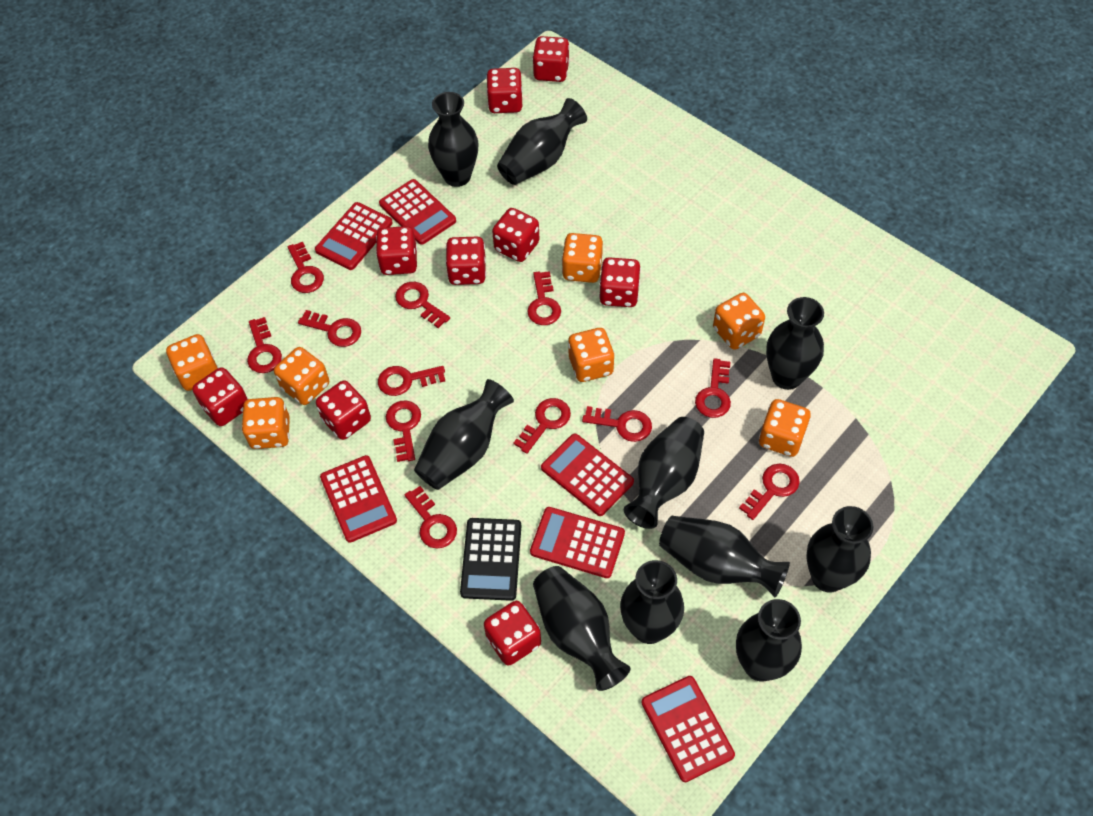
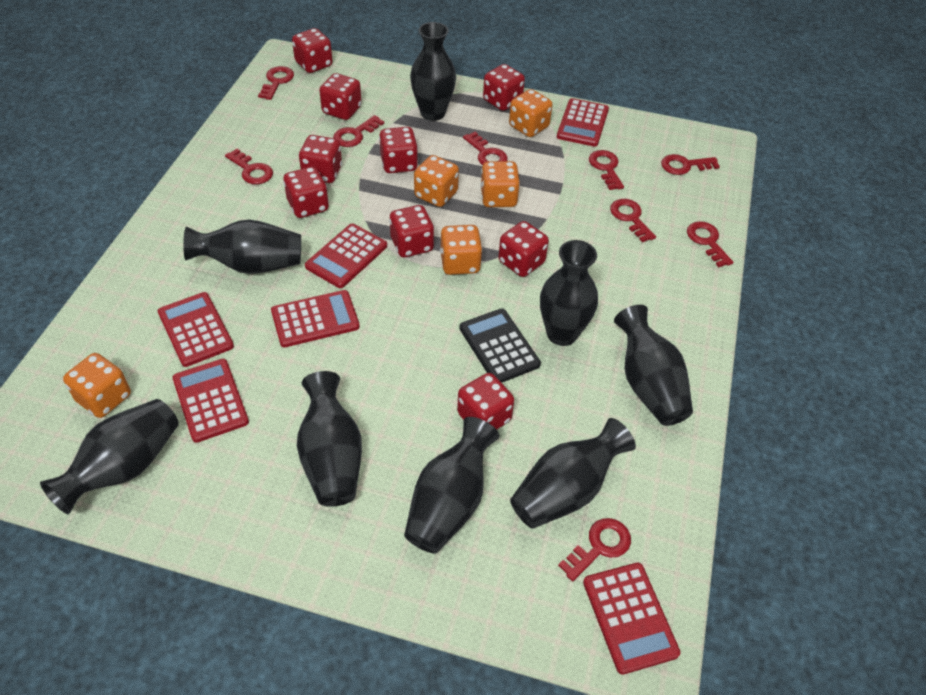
black vase: 10 -> 8
orange dice: 7 -> 5
red key: 12 -> 9

